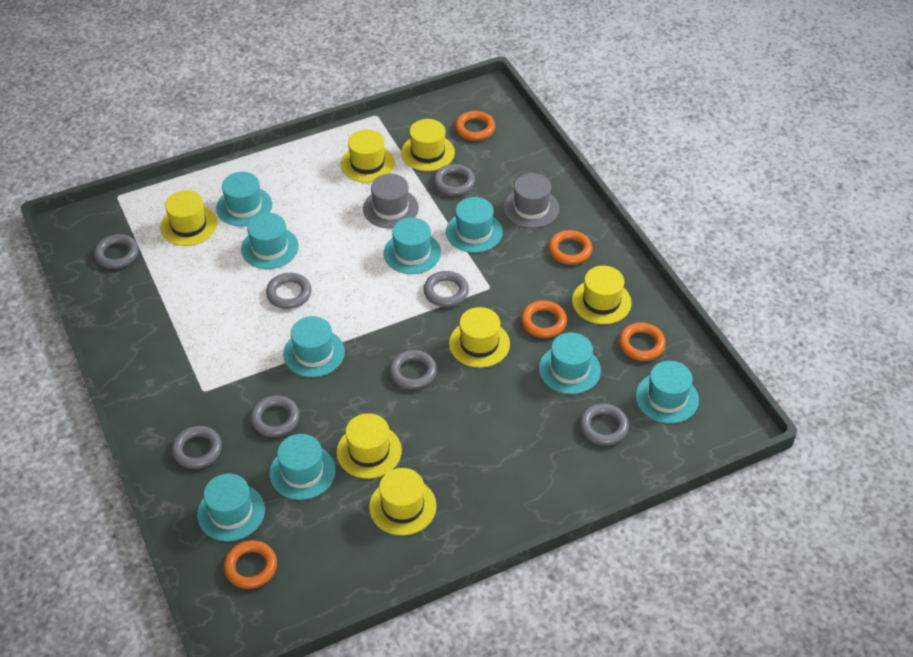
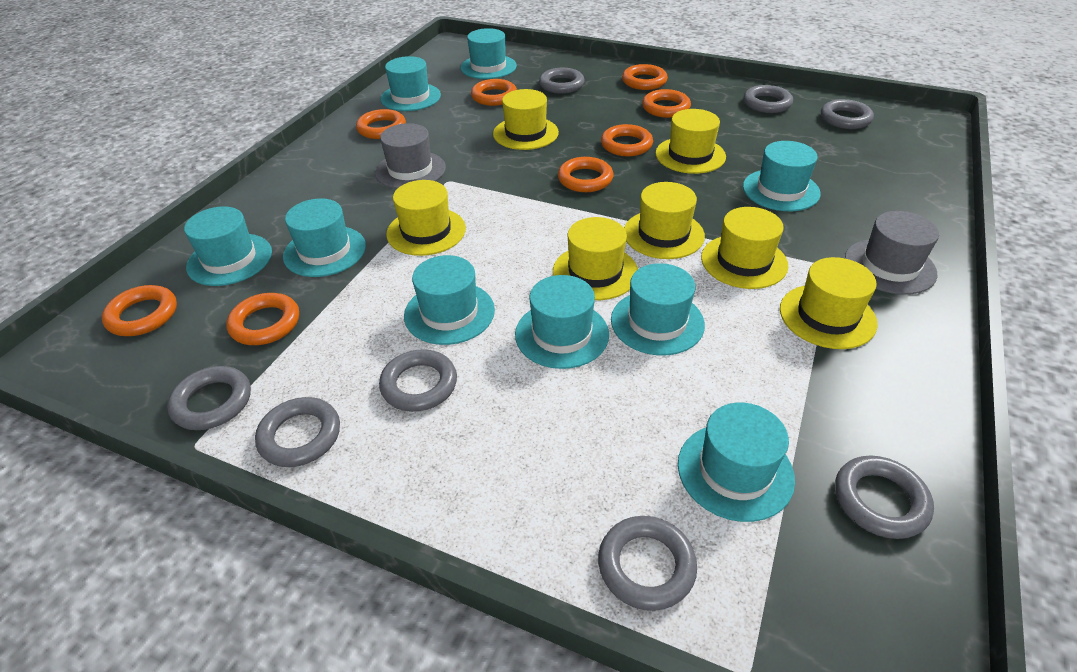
orange ring: 5 -> 8

